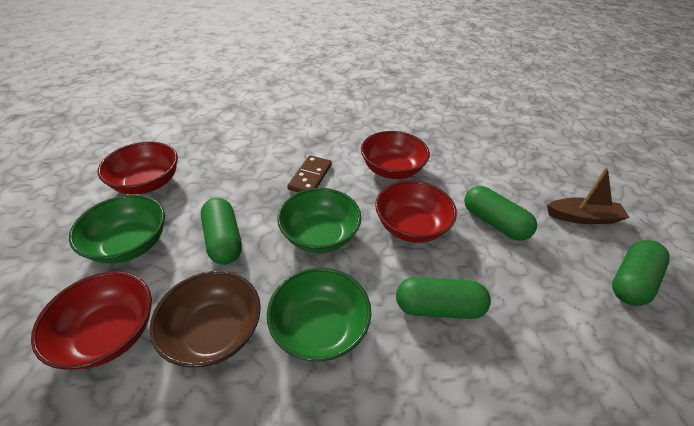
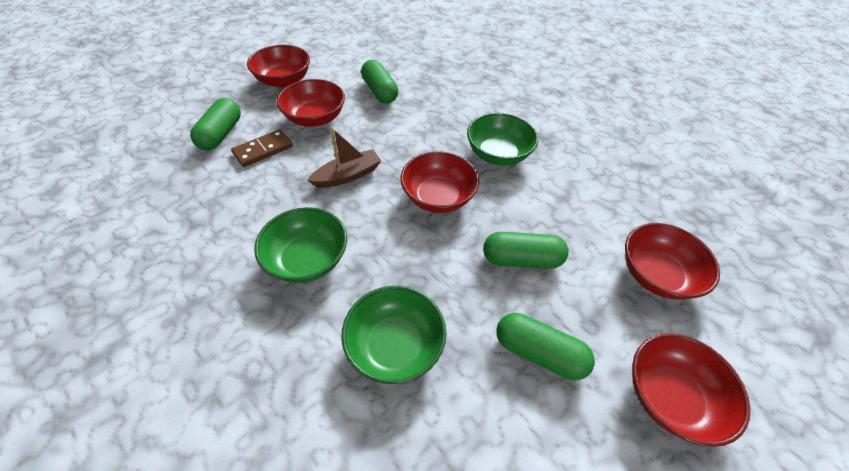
brown bowl: 1 -> 0
red bowl: 4 -> 5

